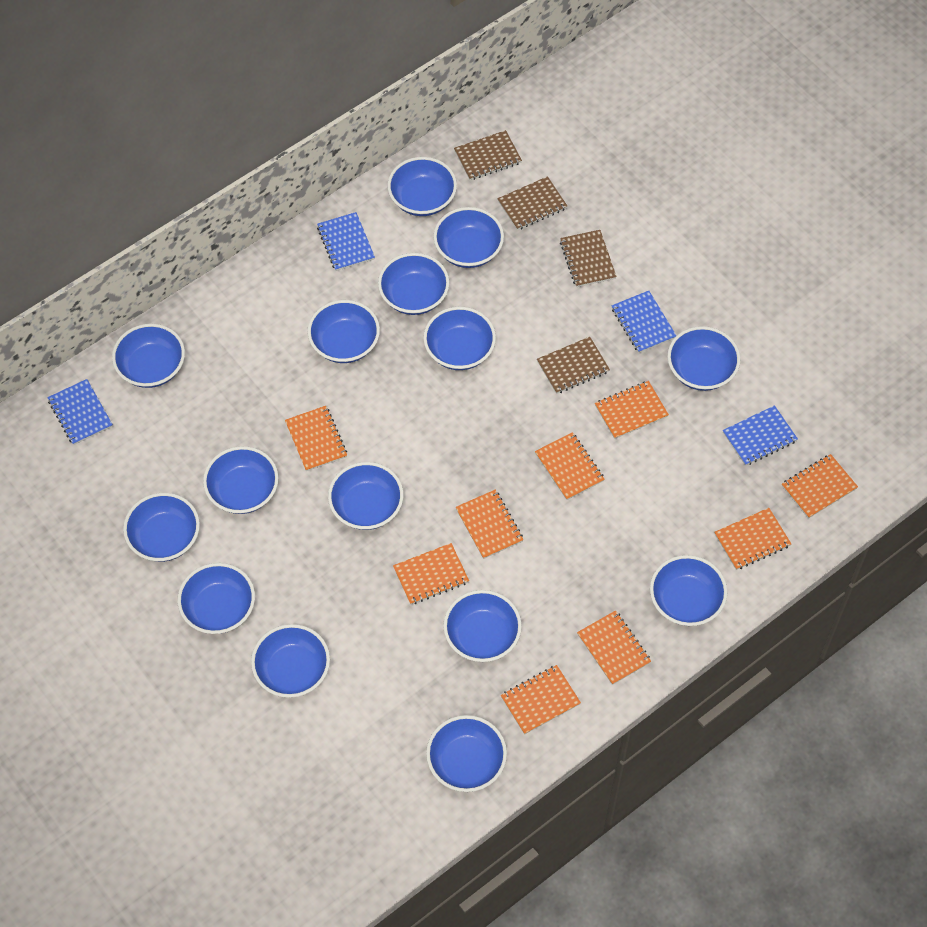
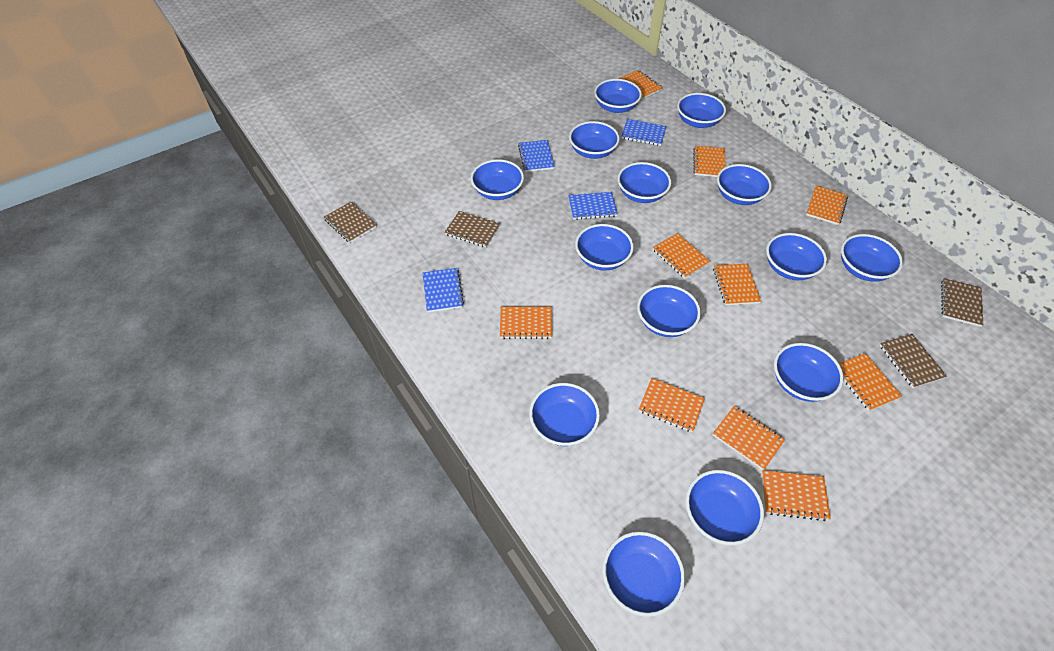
blue bowl: 15 -> 14
orange notebook: 9 -> 10

